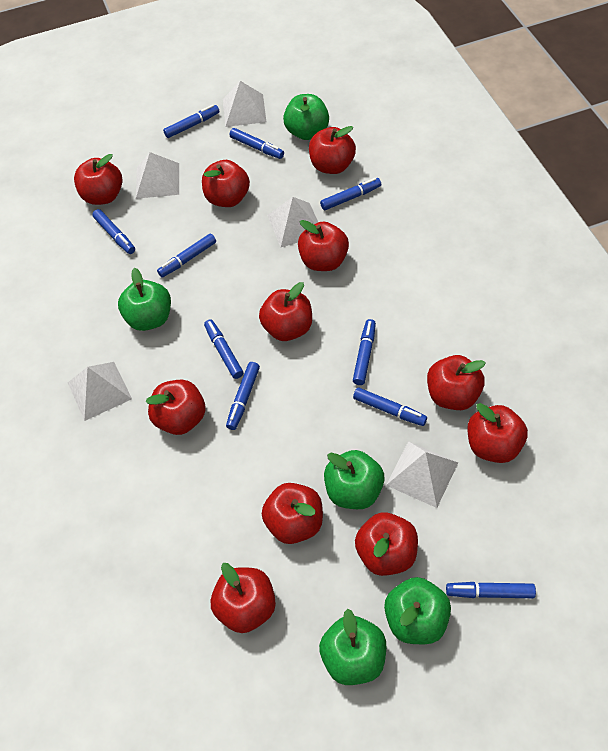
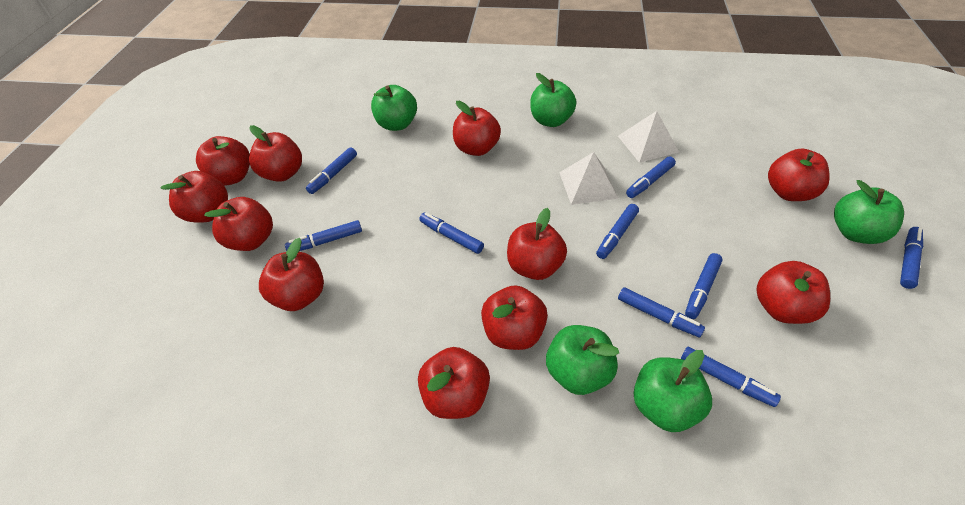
blue marker: 10 -> 9
white pyramid: 5 -> 2

